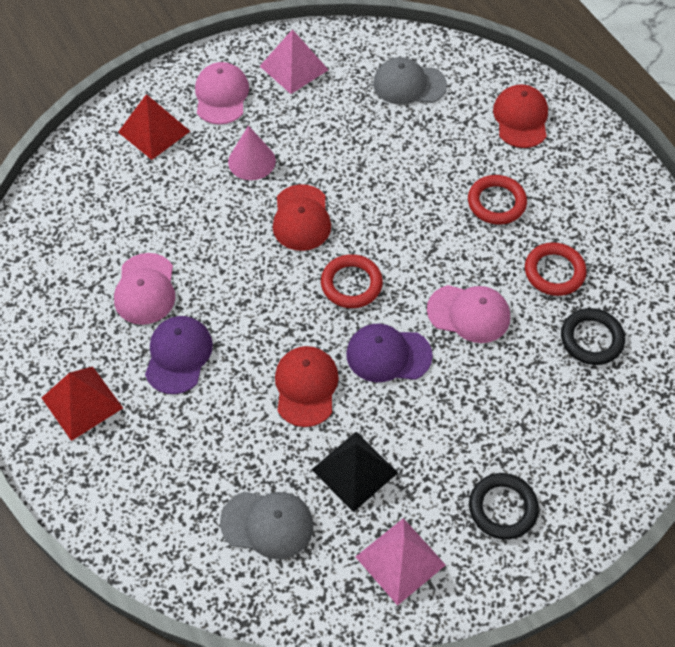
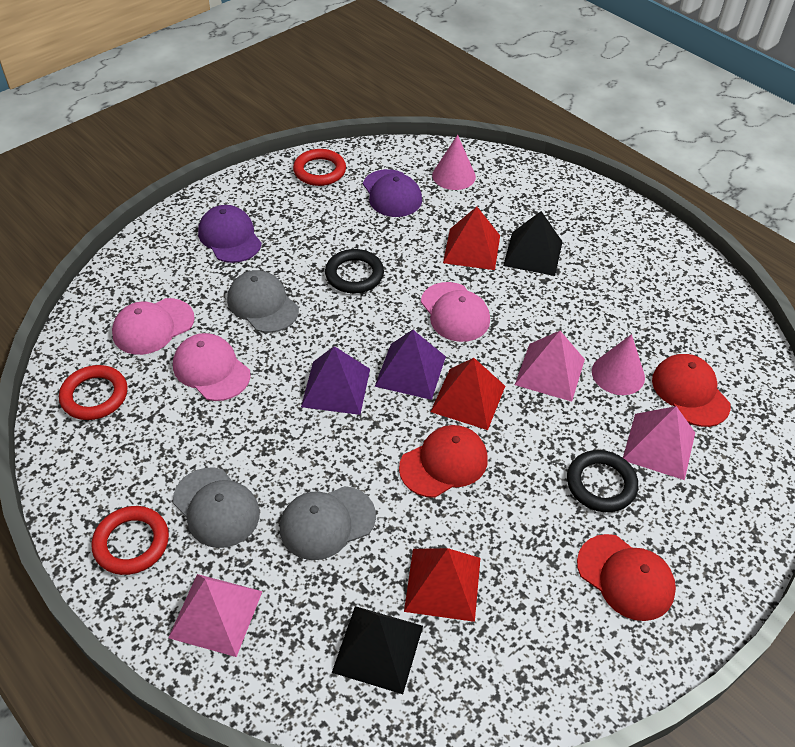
black pyramid: 1 -> 2
grey cap: 2 -> 3
pink cone: 1 -> 2
pink pyramid: 2 -> 3
purple pyramid: 0 -> 2
red pyramid: 2 -> 3

